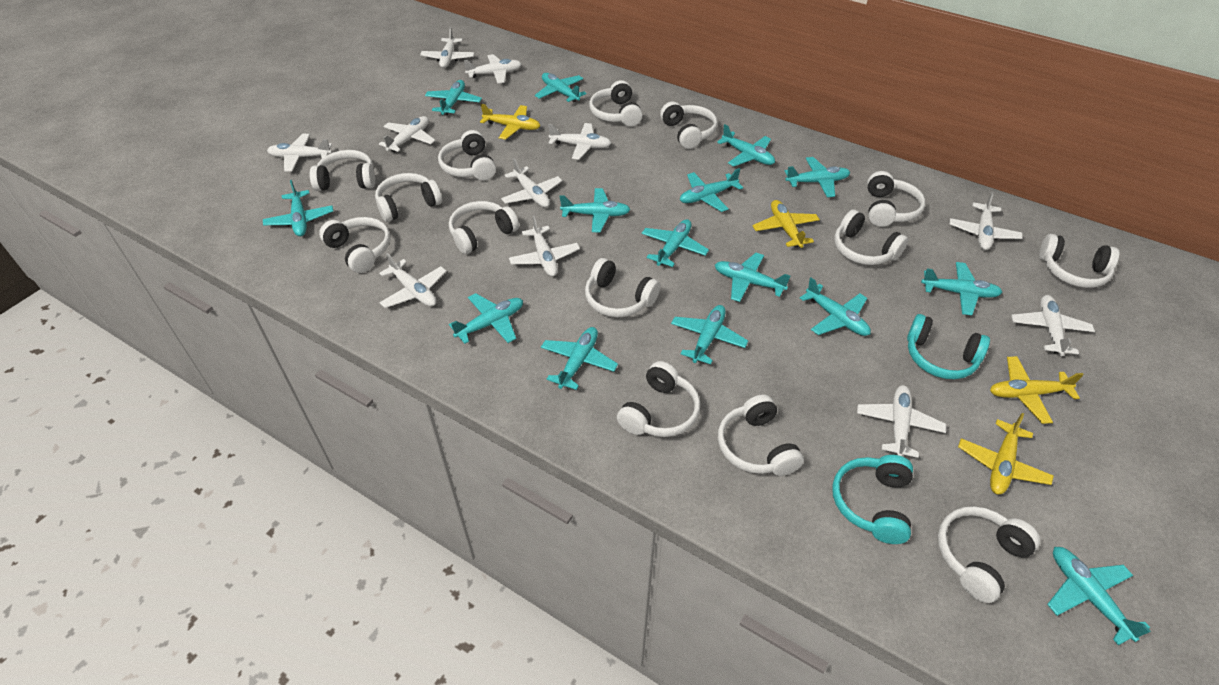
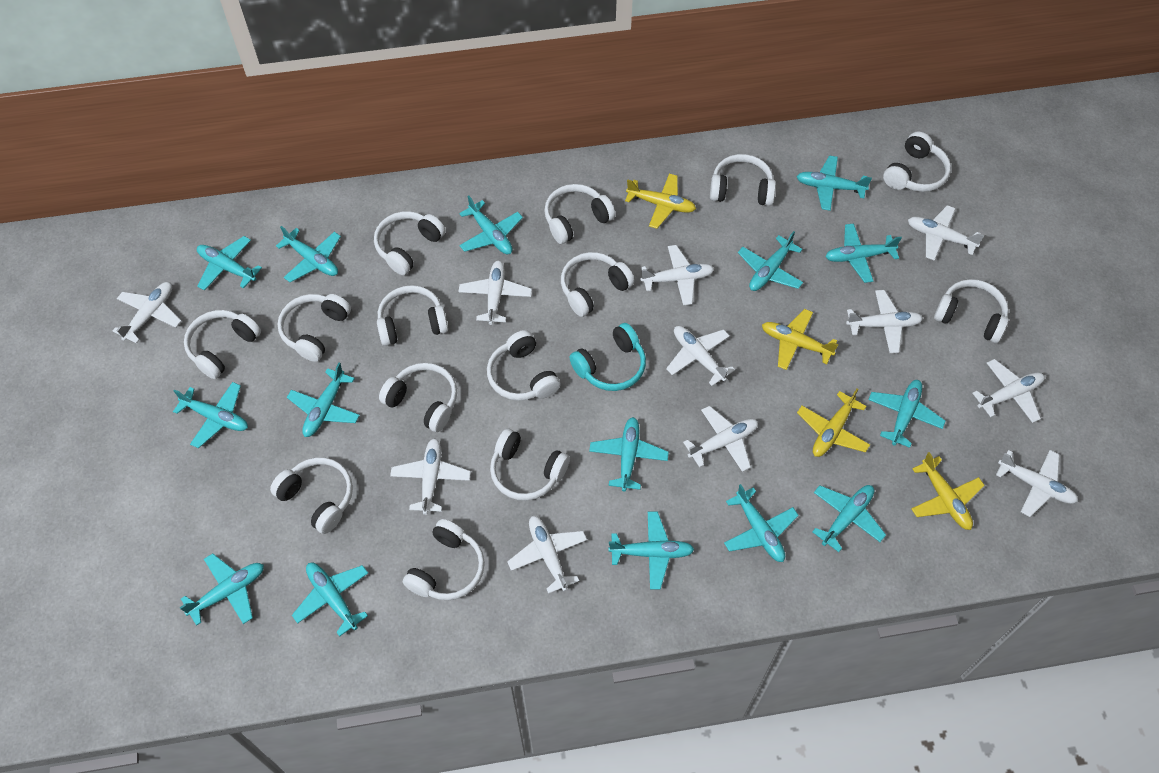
turquoise headphones: 2 -> 1

